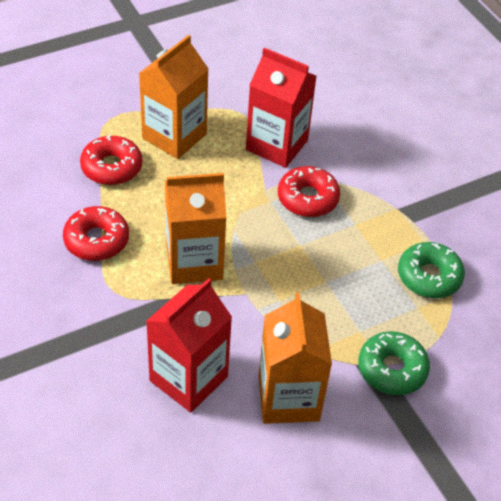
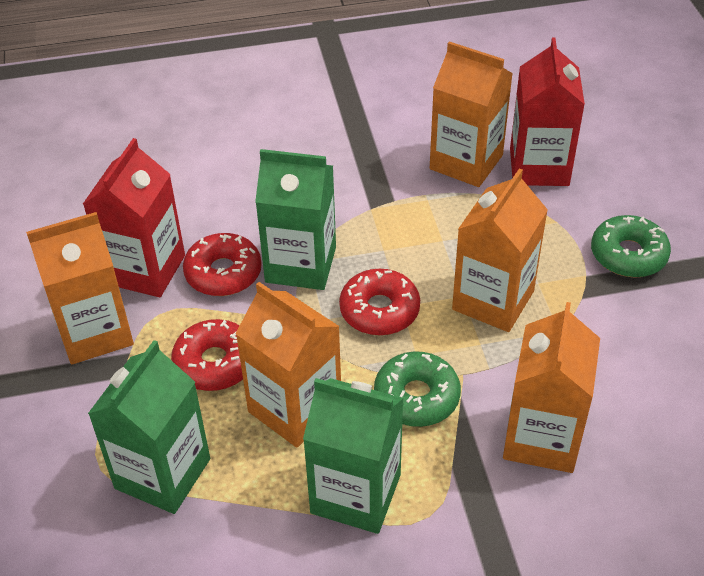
green carton: 0 -> 3
orange carton: 3 -> 5

